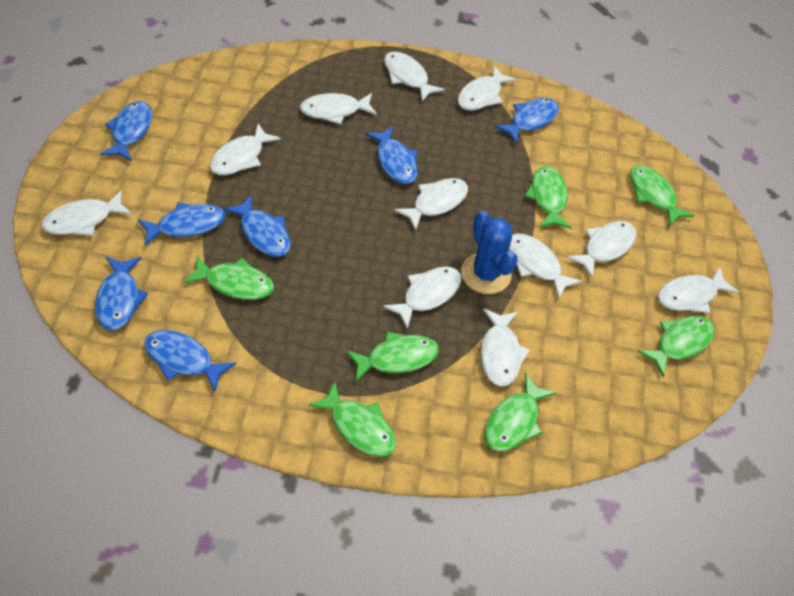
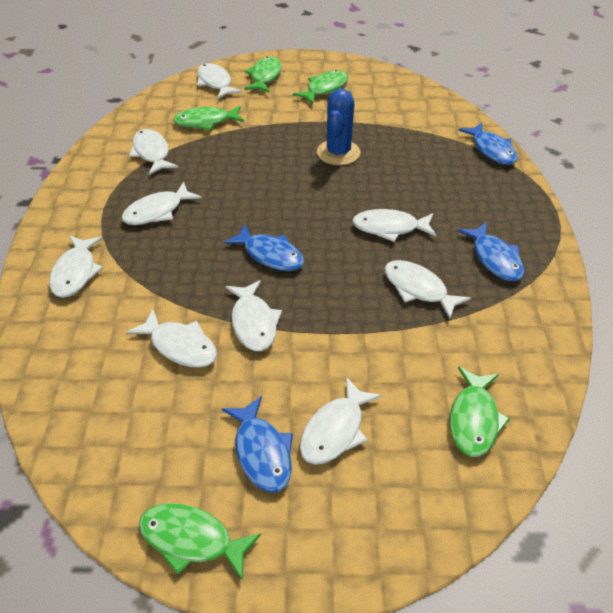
blue fish: 7 -> 4
green fish: 7 -> 5
white fish: 11 -> 9

